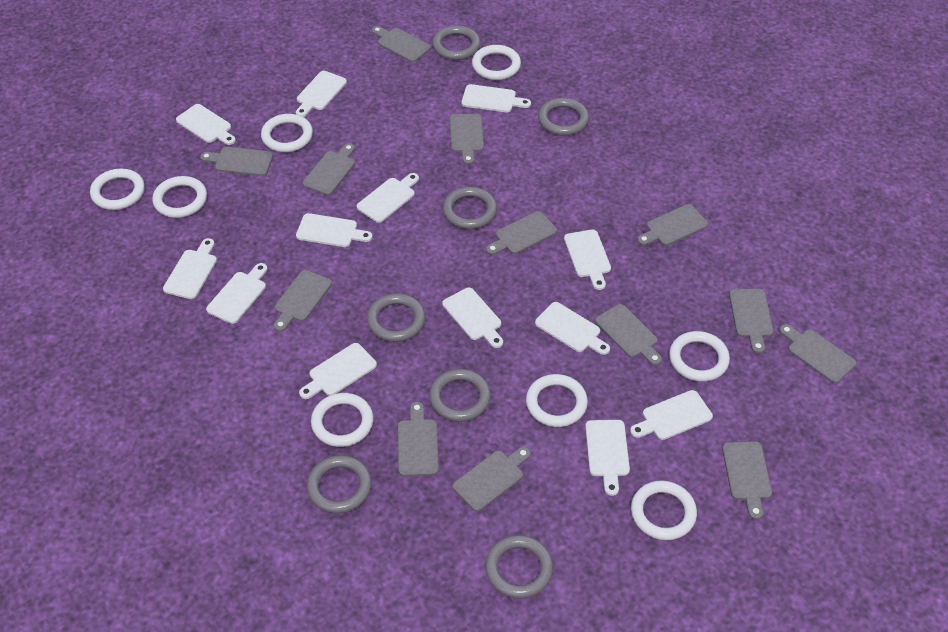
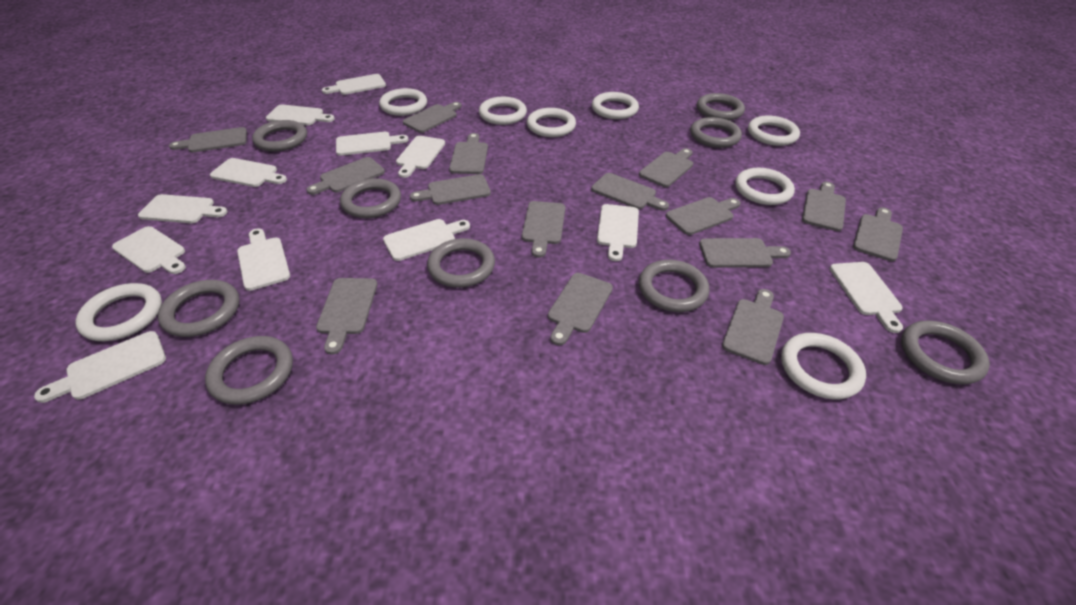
grey cutting board: 13 -> 15
grey ring: 7 -> 9
white cutting board: 13 -> 12

